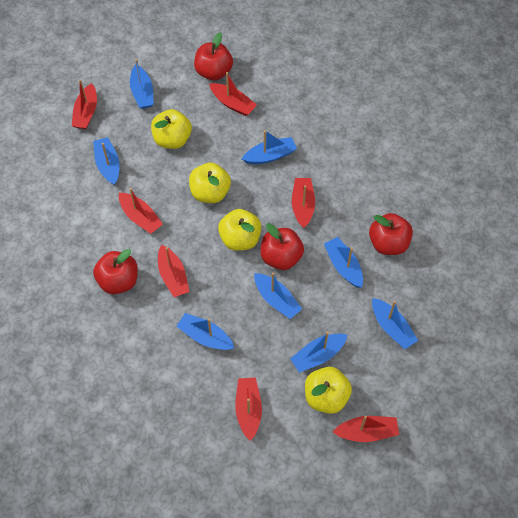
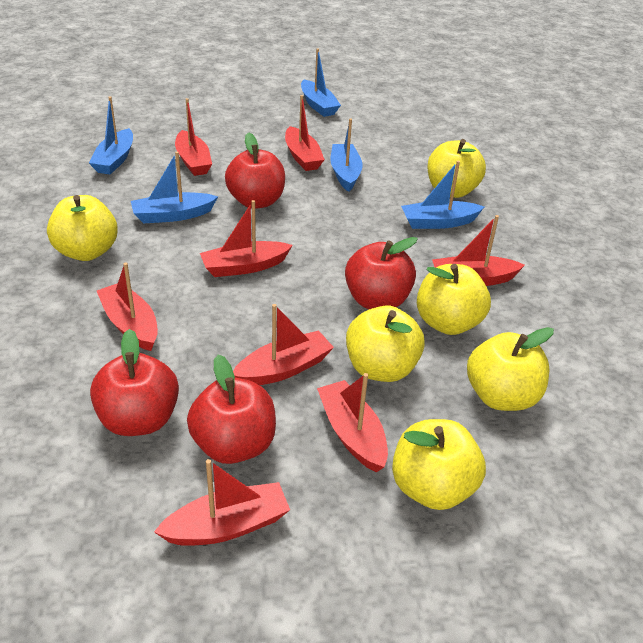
blue boat: 8 -> 5
red boat: 7 -> 8
yellow apple: 4 -> 6

